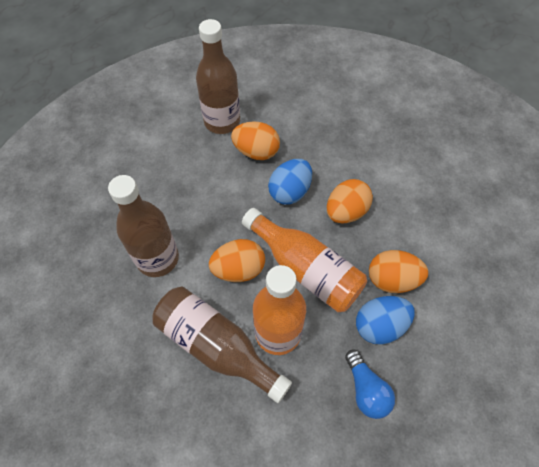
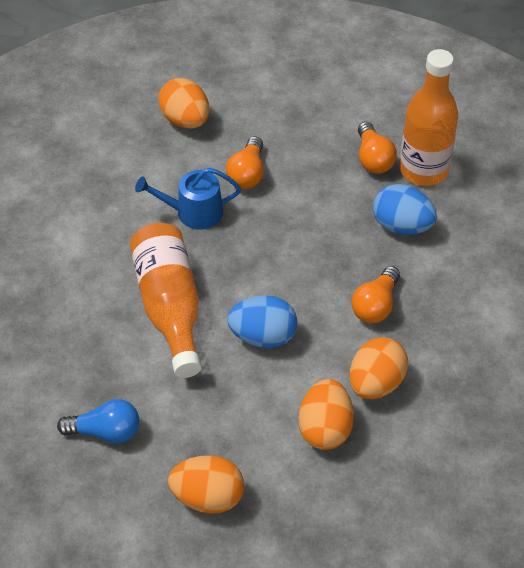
blue watering can: 0 -> 1
brown bottle: 3 -> 0
orange light bulb: 0 -> 3

